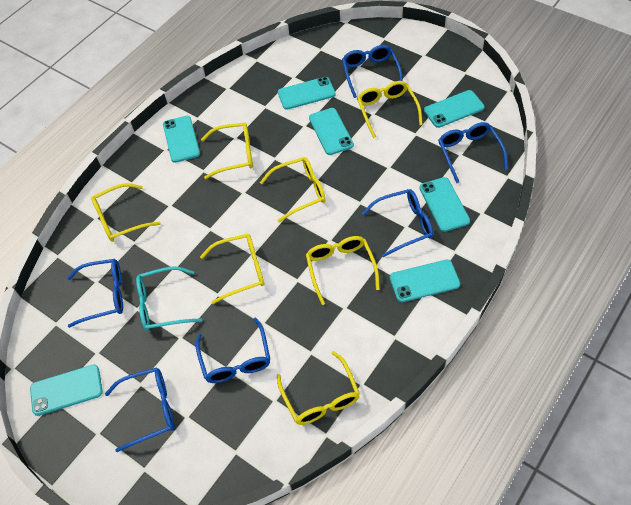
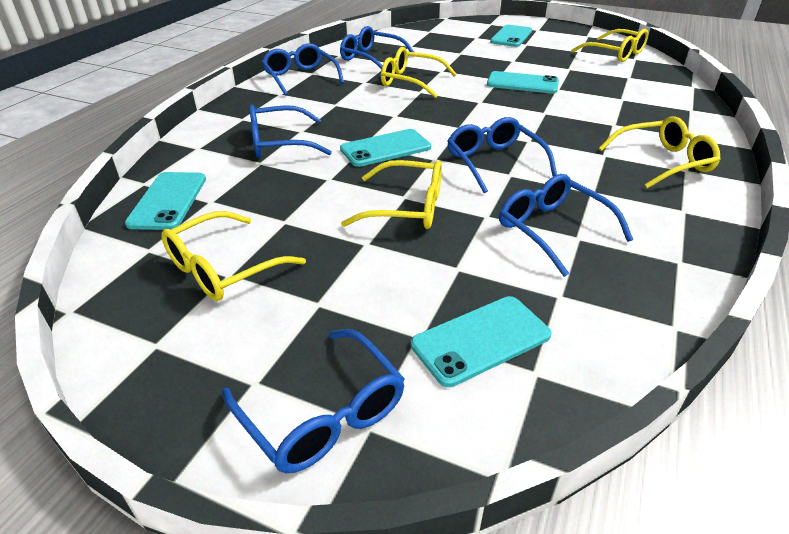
turquoise glasses: 1 -> 0
turquoise phone: 7 -> 5
yellow glasses: 7 -> 5

